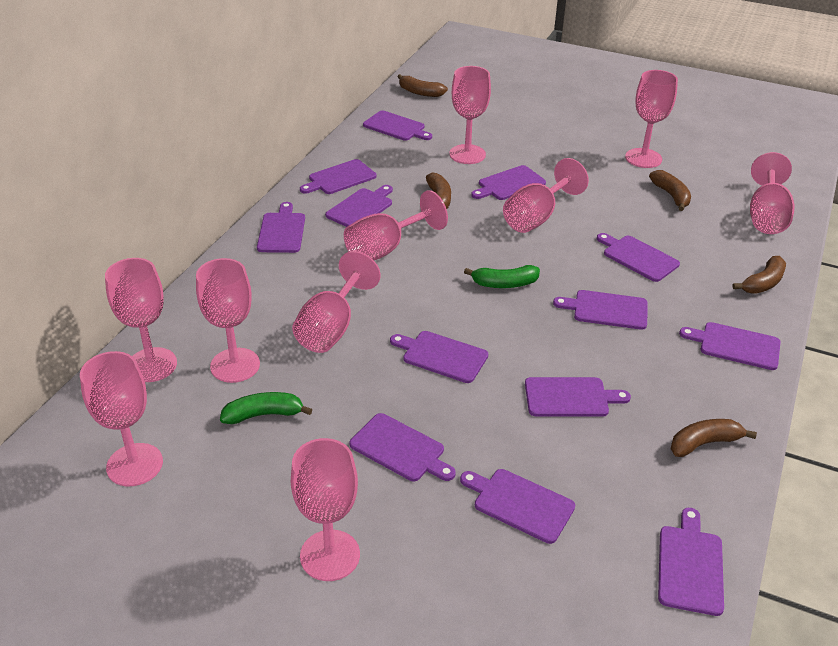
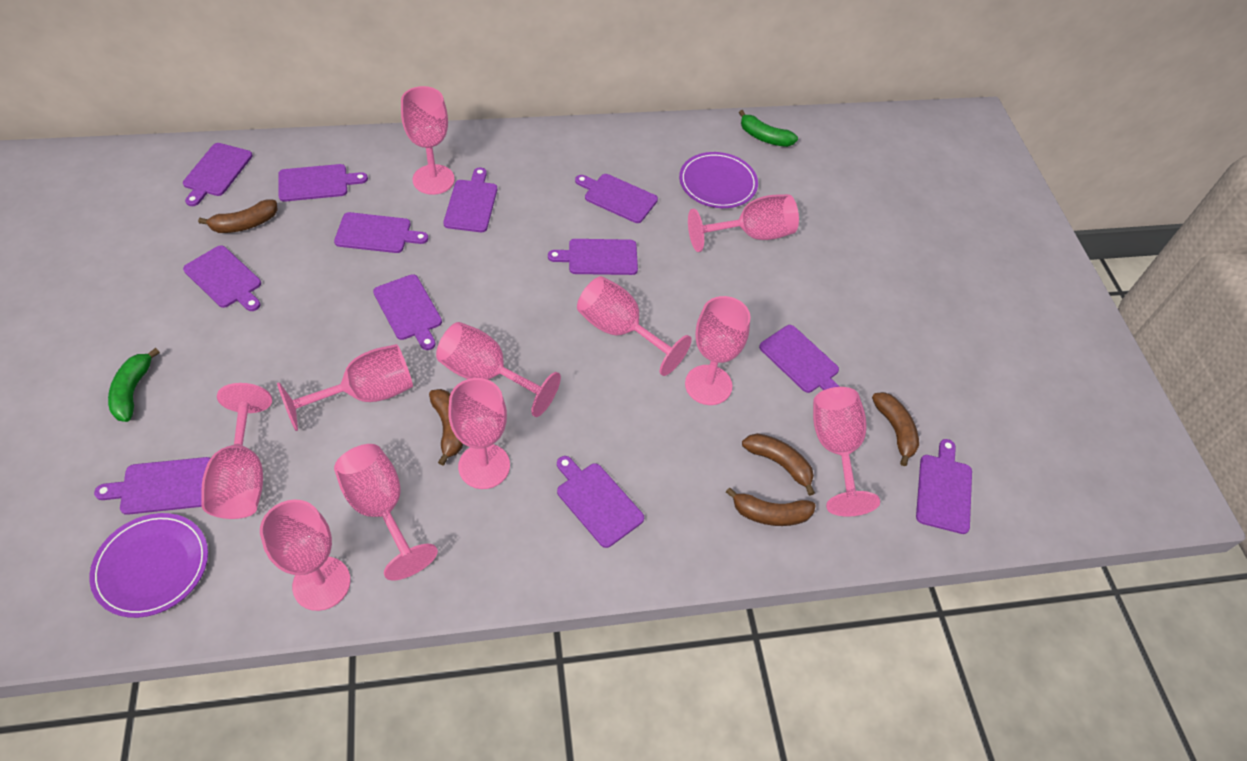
pink goblet: 10 -> 11
purple cutting board: 13 -> 12
purple plate: 0 -> 2

